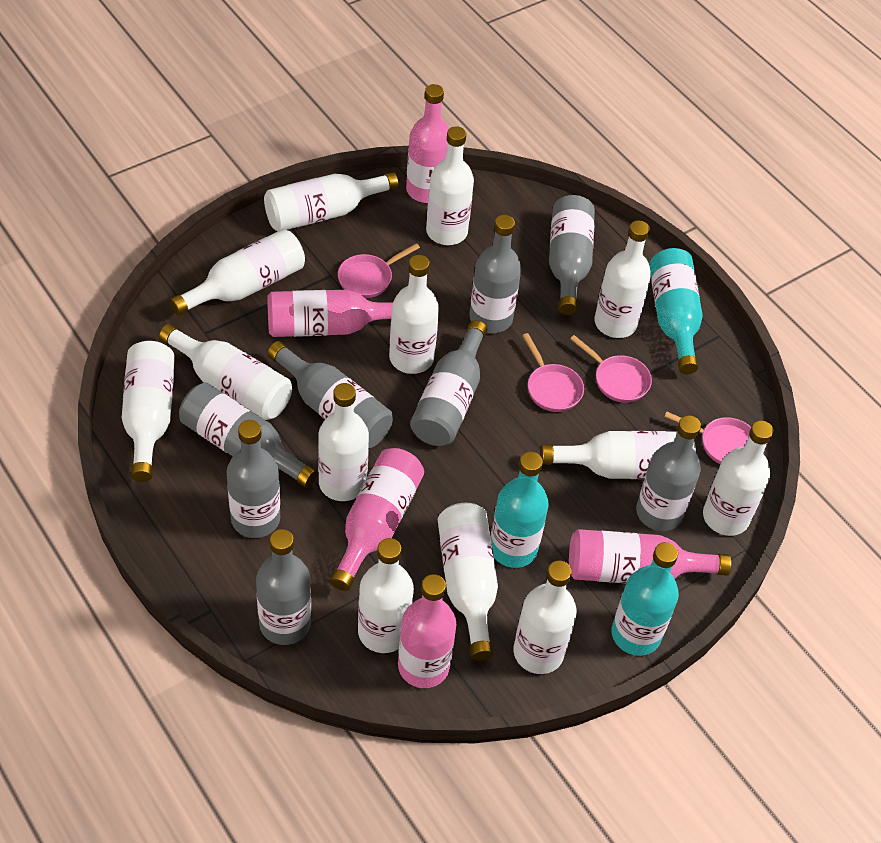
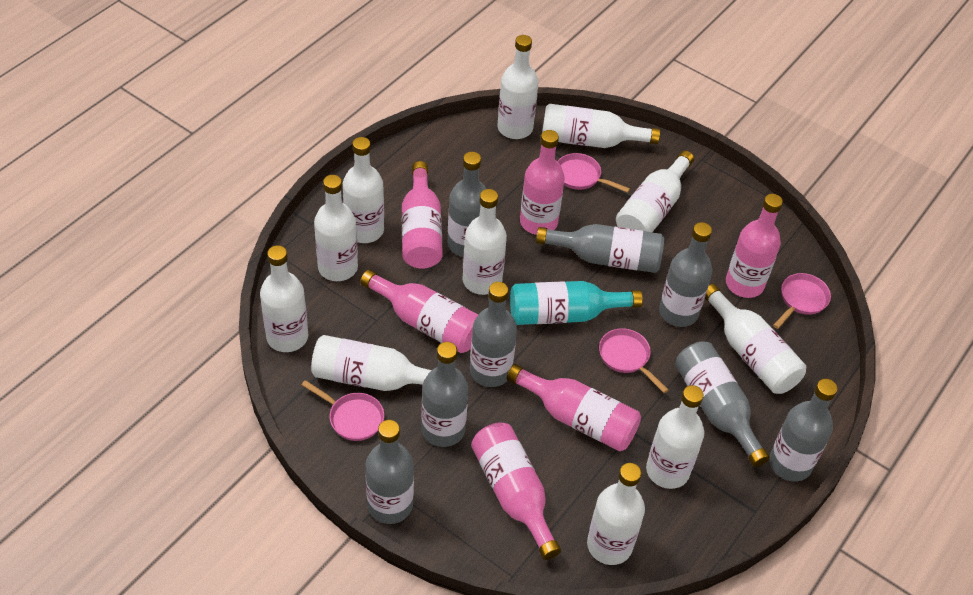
pink bottle: 5 -> 6
turquoise bottle: 3 -> 1
white bottle: 13 -> 11

